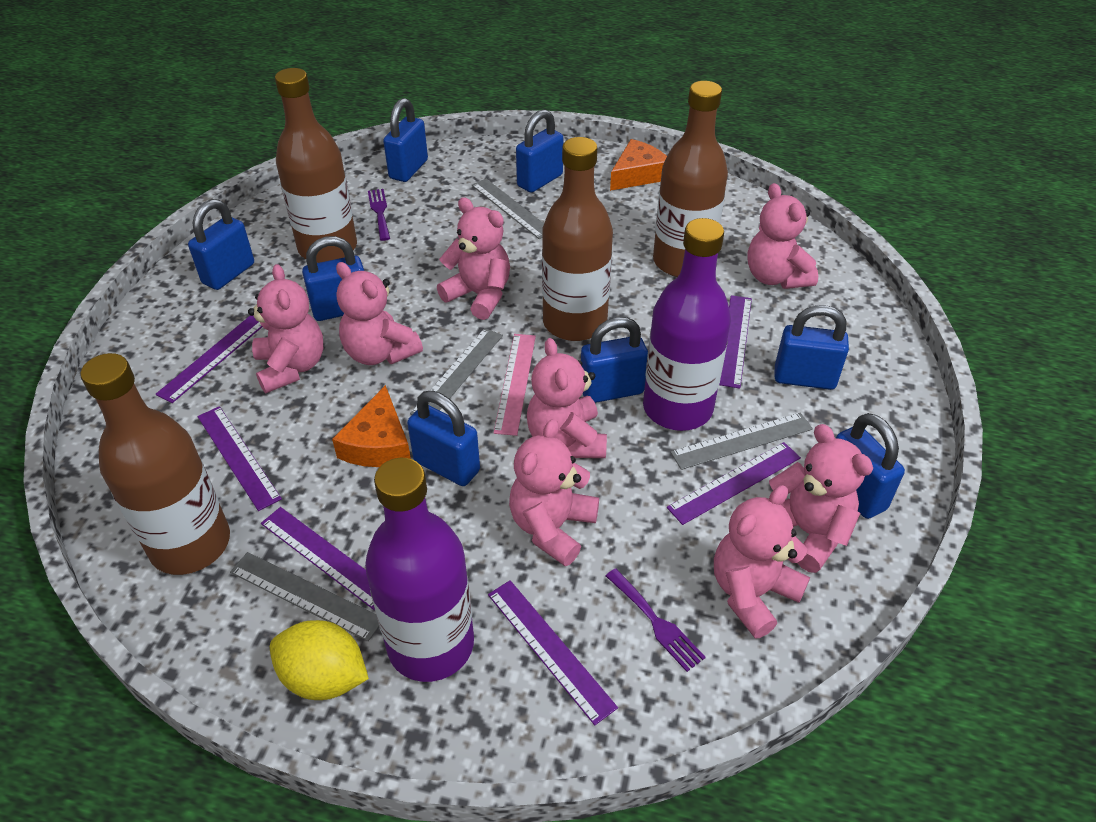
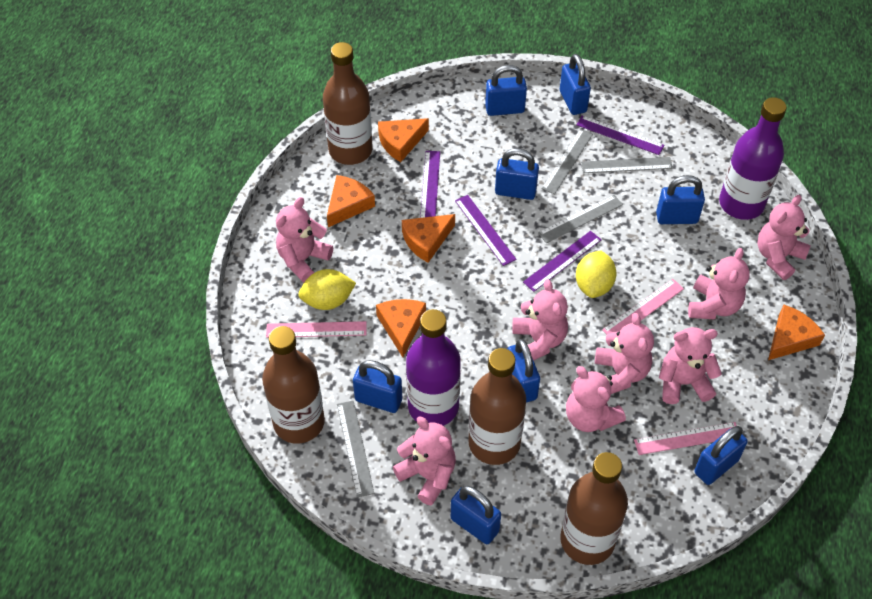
orange cheese: 2 -> 5
pink ruler: 1 -> 3
purple fork: 2 -> 0
purple ruler: 6 -> 4
yellow lemon: 1 -> 2

